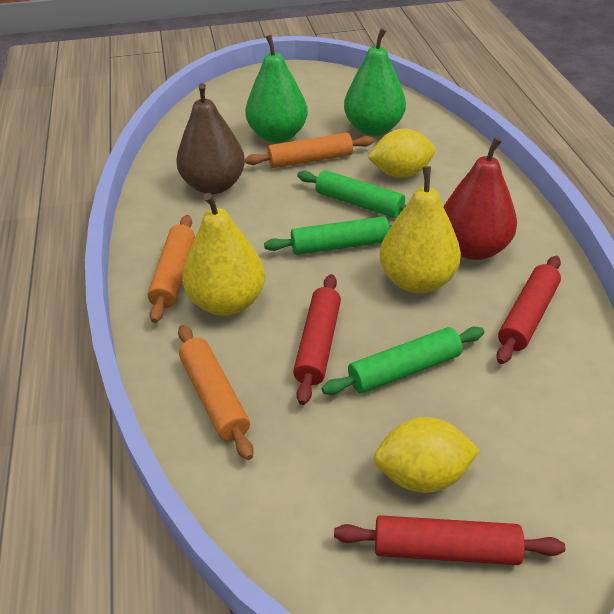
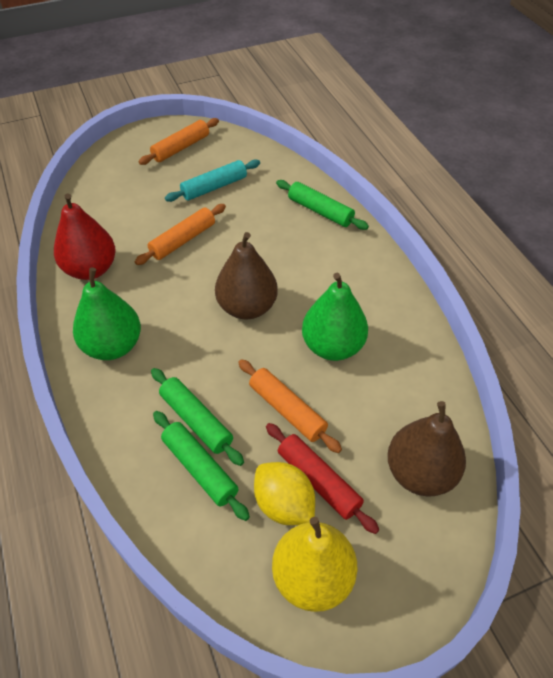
brown pear: 1 -> 2
red rolling pin: 3 -> 1
turquoise rolling pin: 0 -> 1
yellow lemon: 2 -> 1
yellow pear: 2 -> 1

